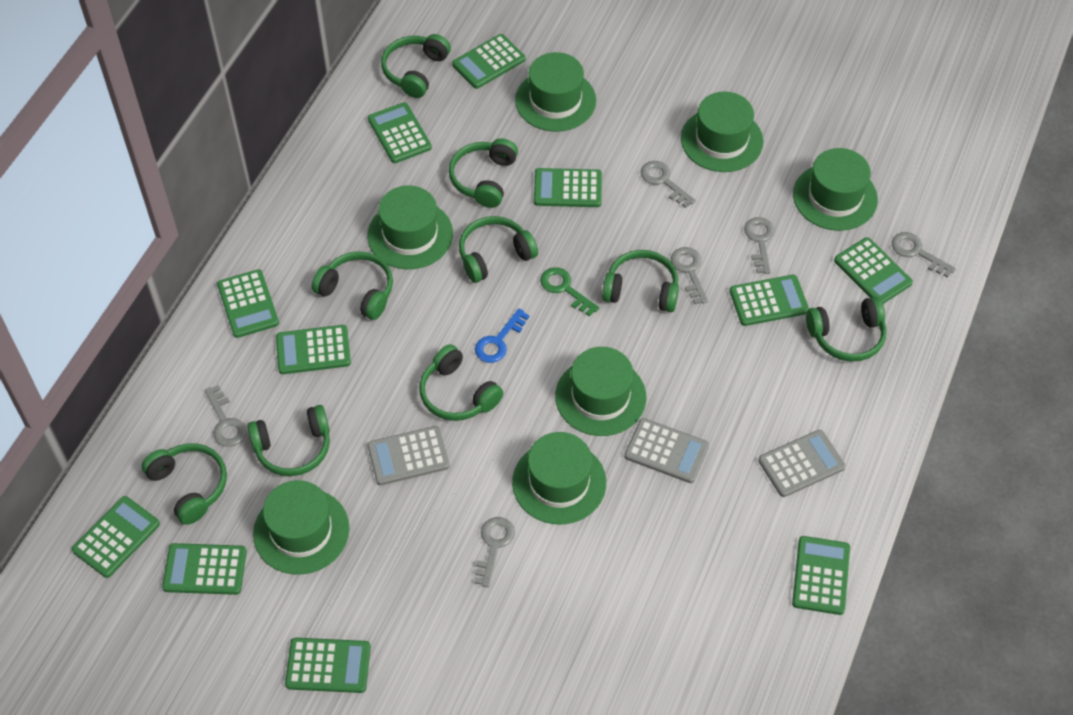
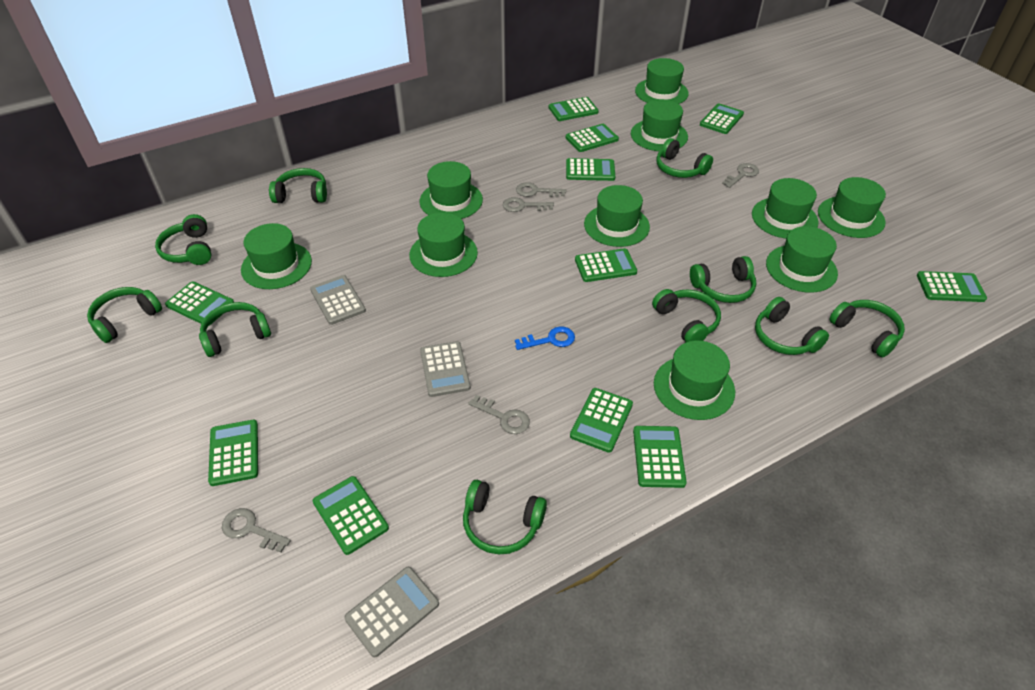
green hat: 7 -> 10
green headphones: 9 -> 10
green key: 1 -> 0
grey key: 6 -> 5

